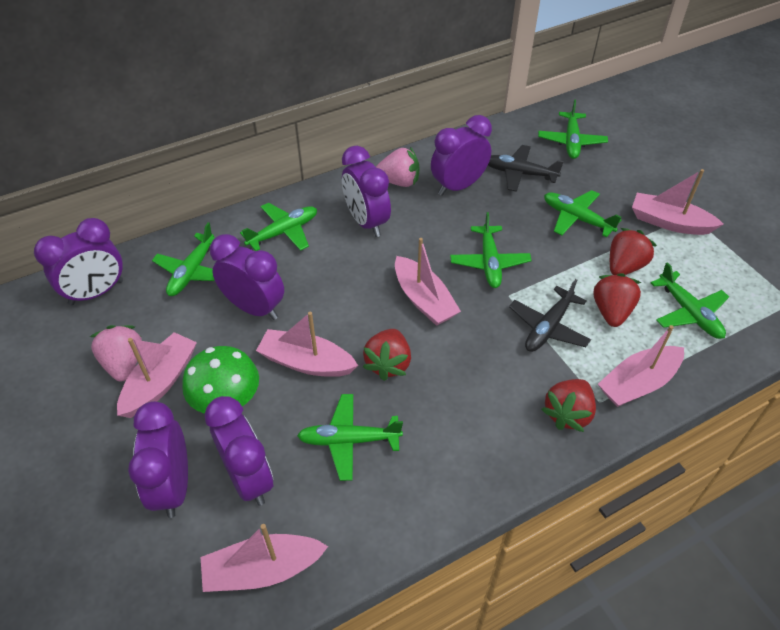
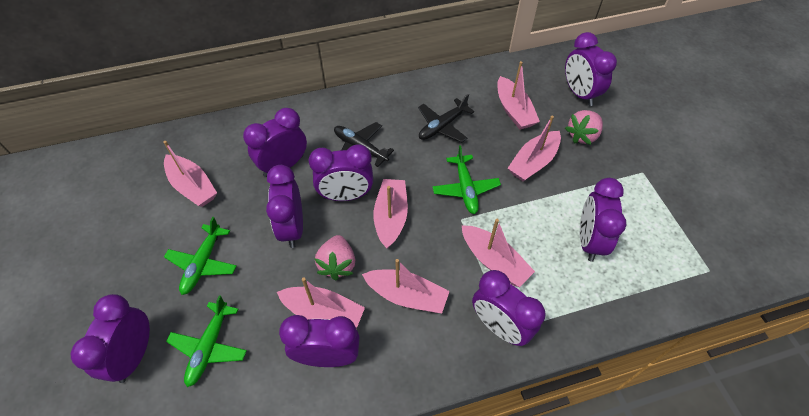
green mushroom: 1 -> 0
green plane: 7 -> 3
pink boat: 6 -> 7
purple clock: 6 -> 8
red strawberry: 4 -> 0

